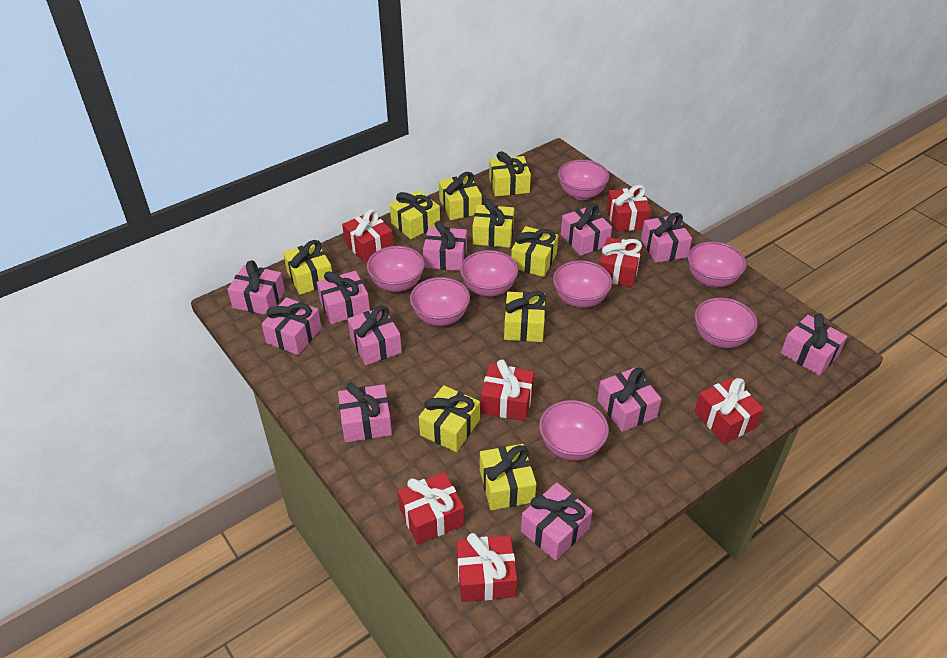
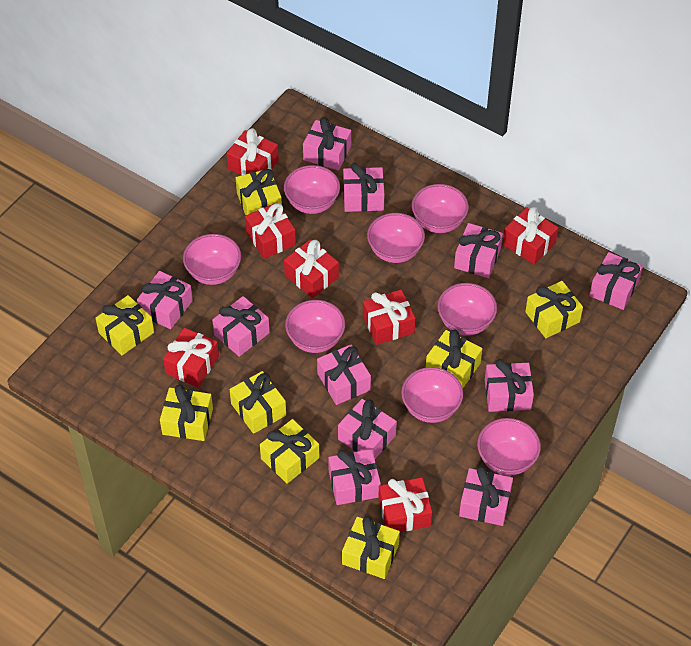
yellow gift: 9 -> 8

